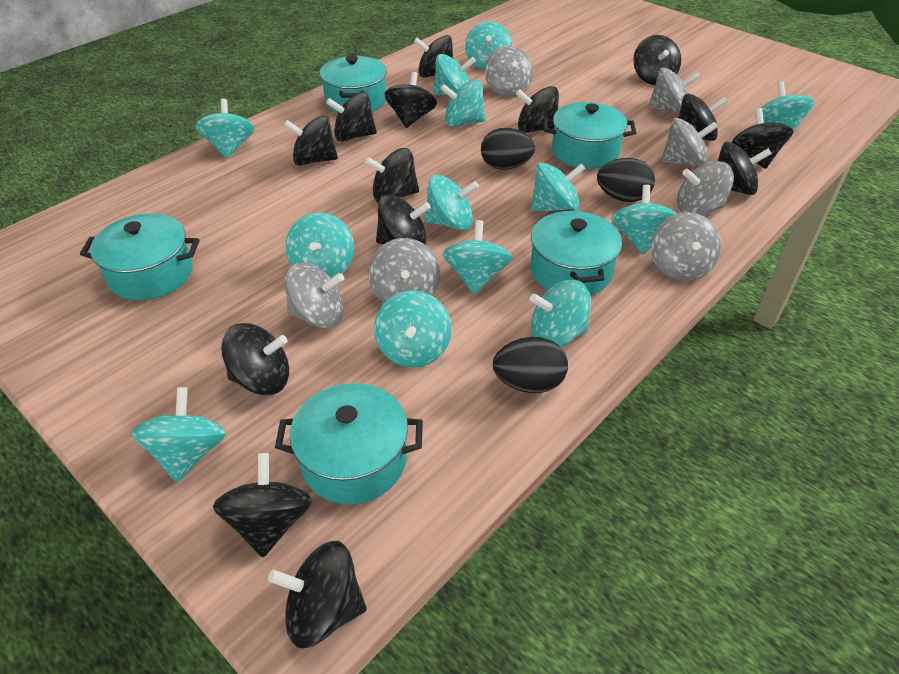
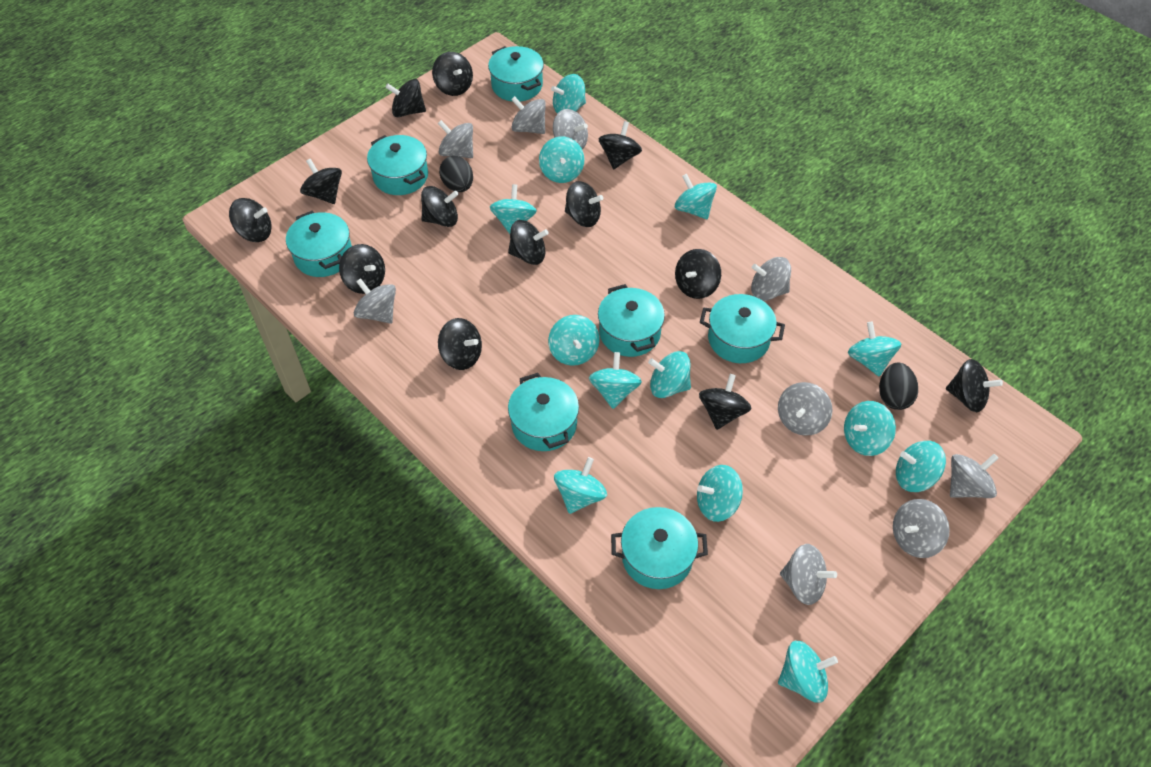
black egg: 3 -> 2
black spinning top: 14 -> 13
grey spinning top: 7 -> 9
turquoise pot: 5 -> 7

